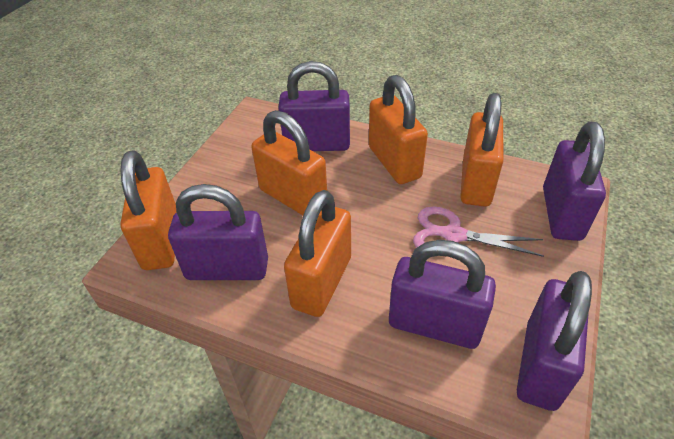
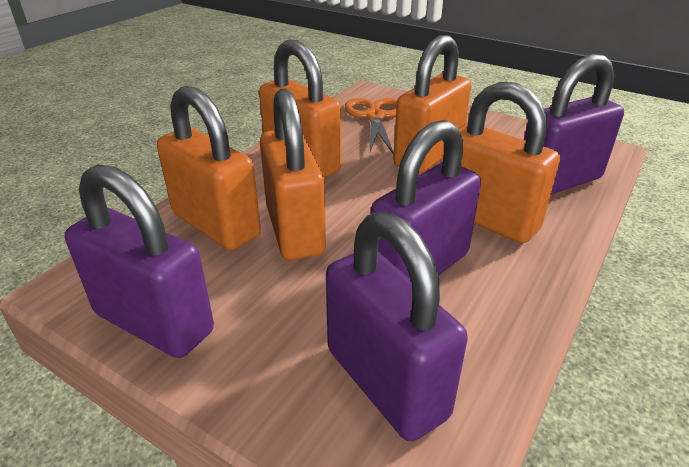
orange scissors: 0 -> 1
pink scissors: 1 -> 0
purple padlock: 5 -> 4

